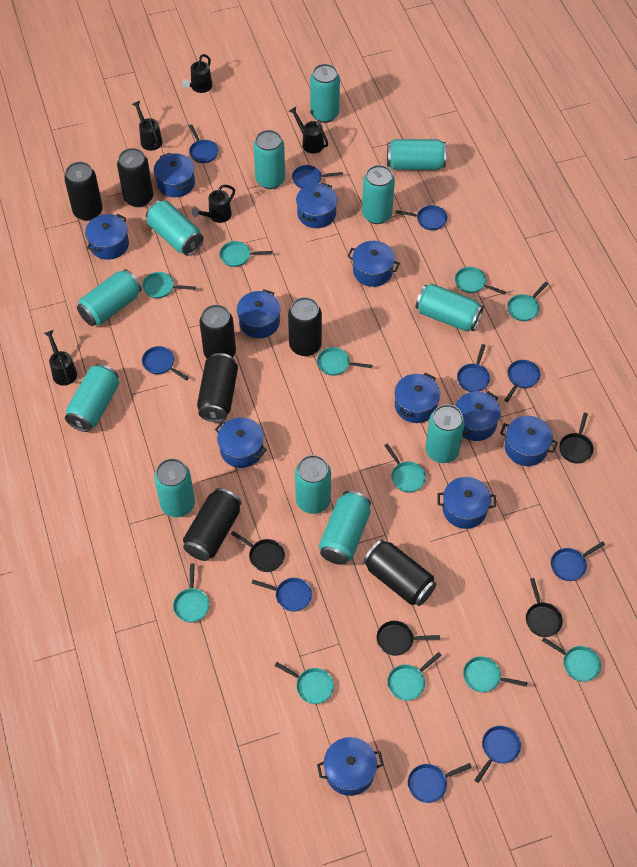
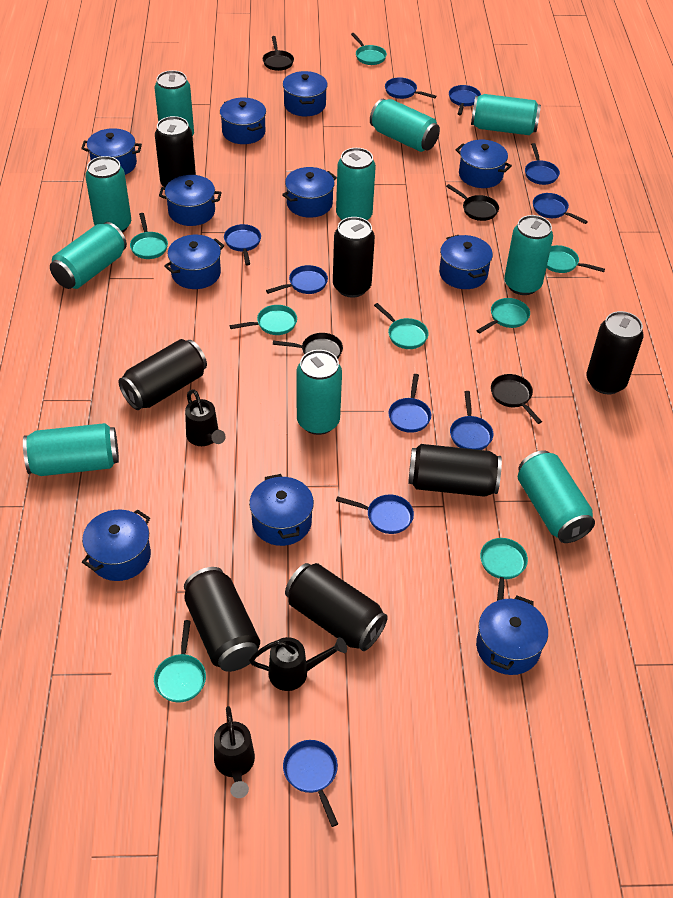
black watering can: 5 -> 3
turquoise can: 12 -> 10
turquoise pan: 11 -> 8

